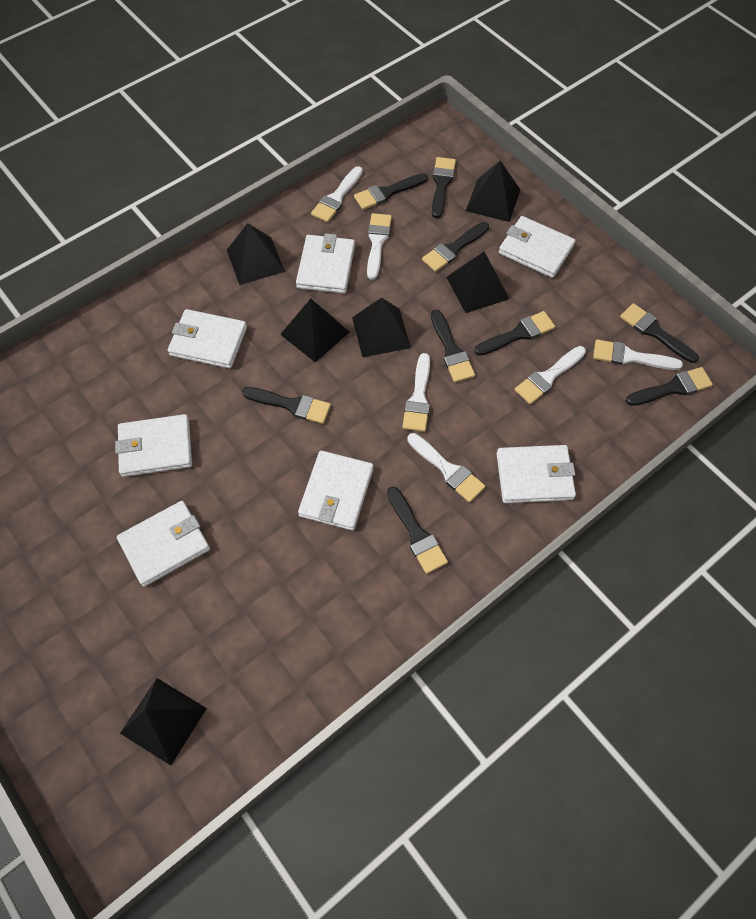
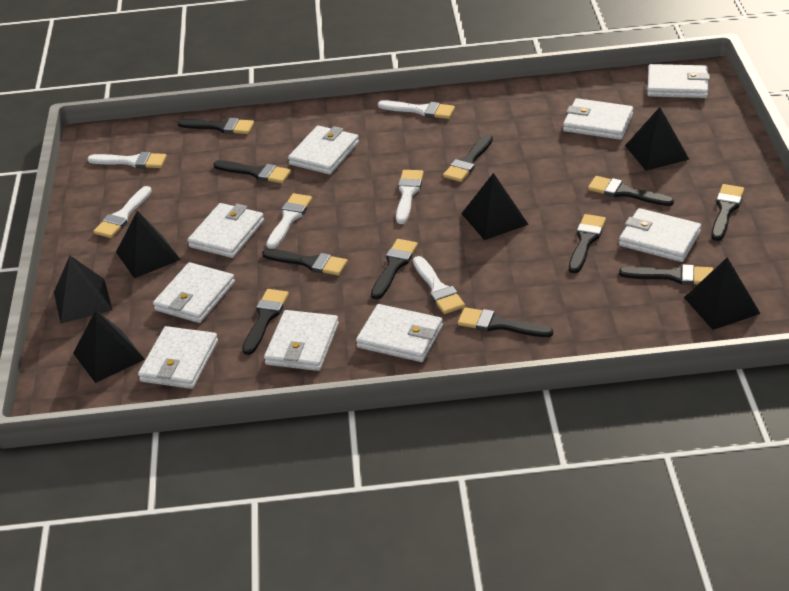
black brush: 9 -> 11
white wallet: 7 -> 9

